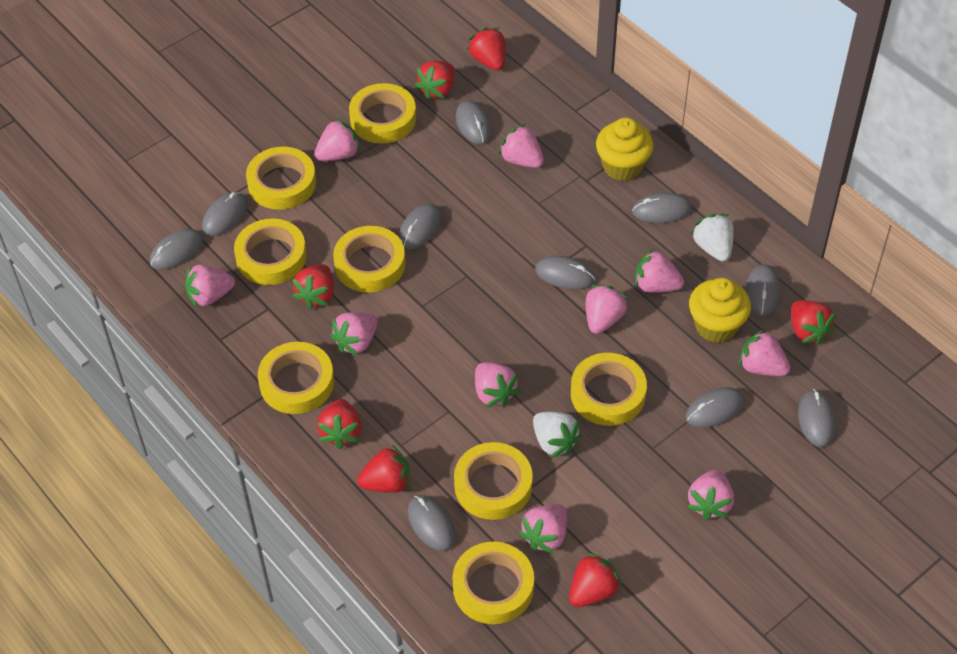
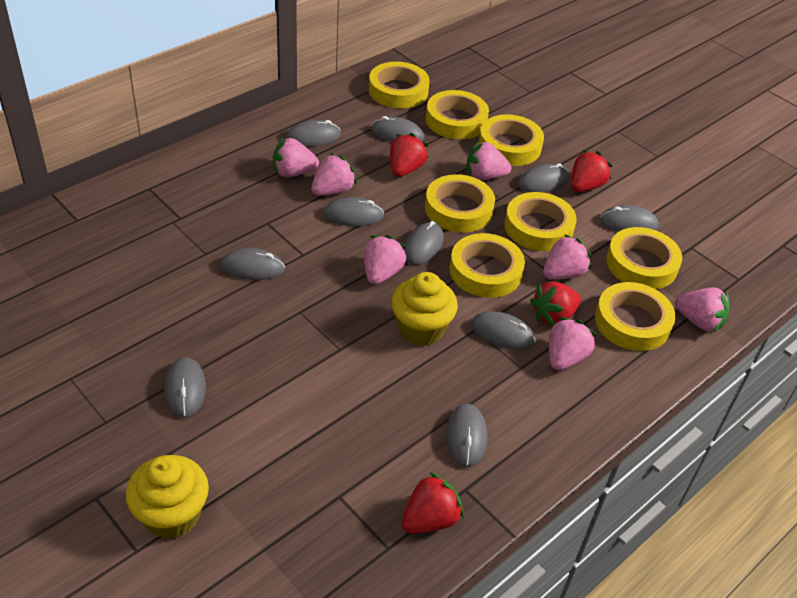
pink strawberry: 10 -> 7
red strawberry: 7 -> 4
white strawberry: 2 -> 0

